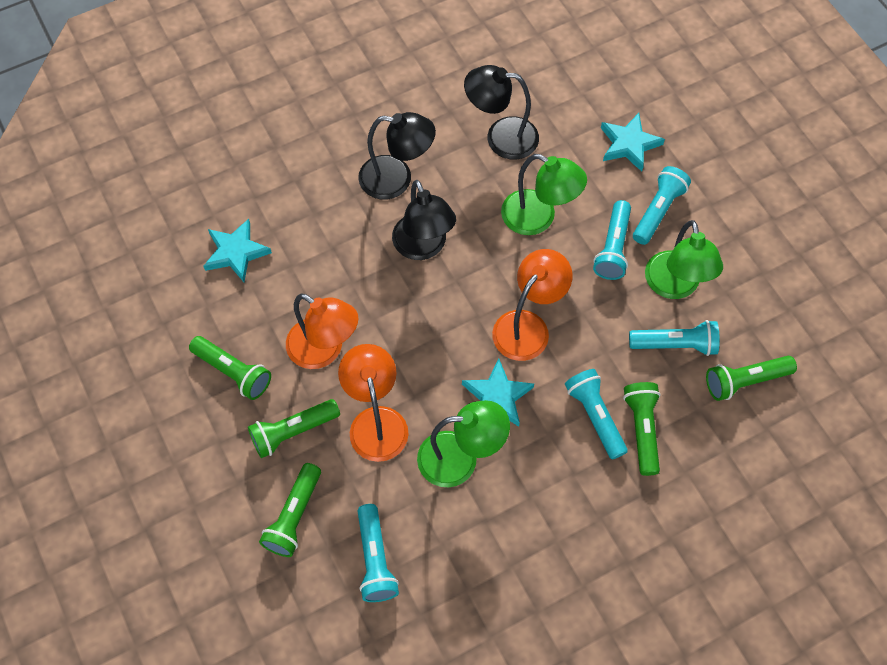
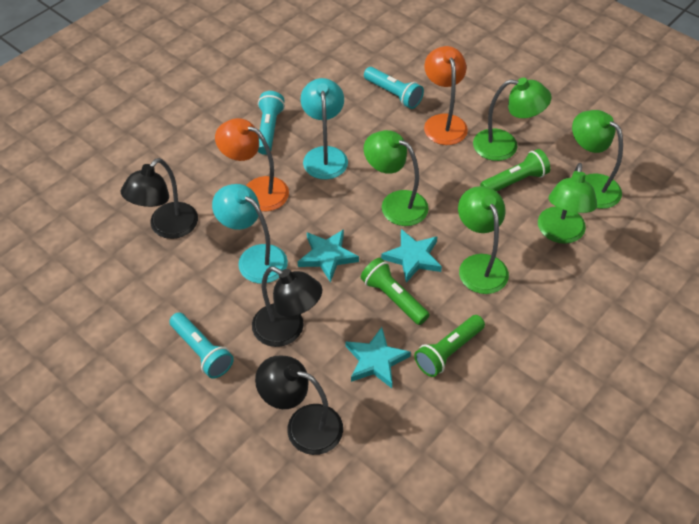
green flashlight: 5 -> 3
green lamp: 3 -> 5
orange lamp: 3 -> 2
turquoise flashlight: 5 -> 3
turquoise lamp: 0 -> 2

